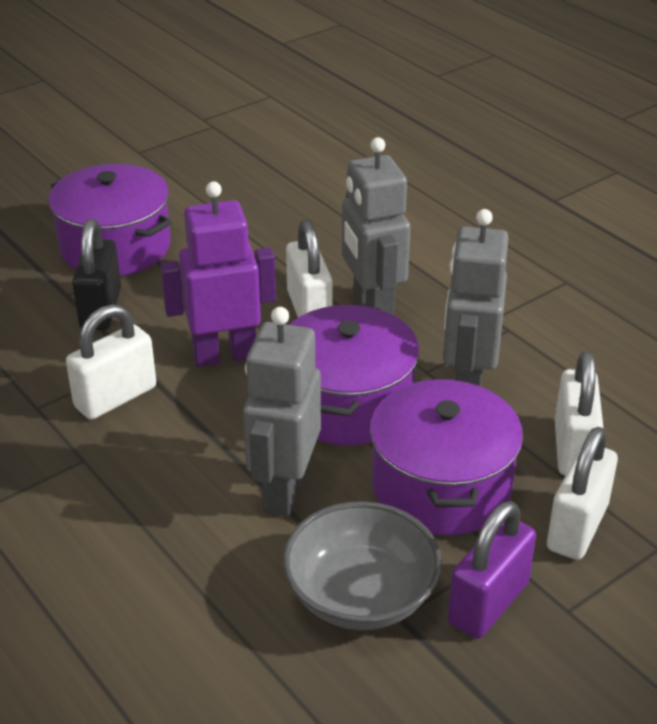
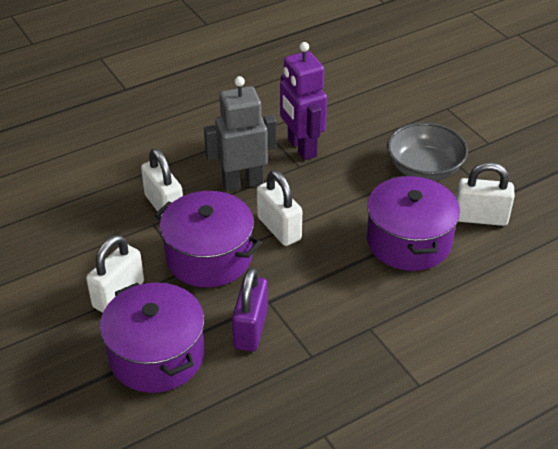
black padlock: 1 -> 0
grey robot: 3 -> 1

